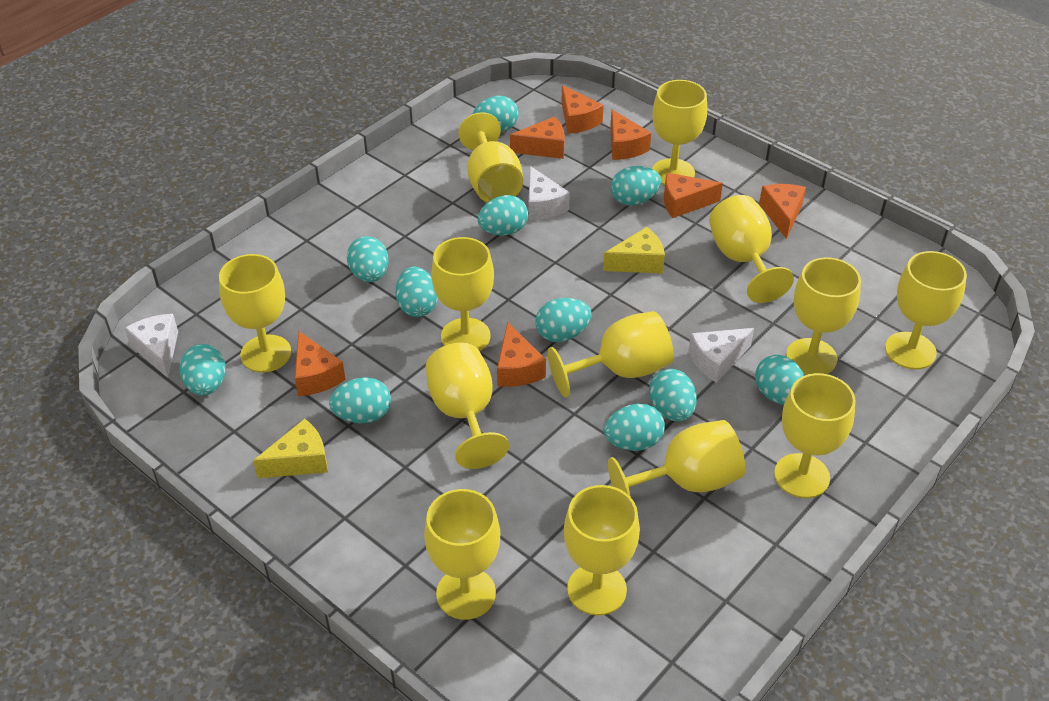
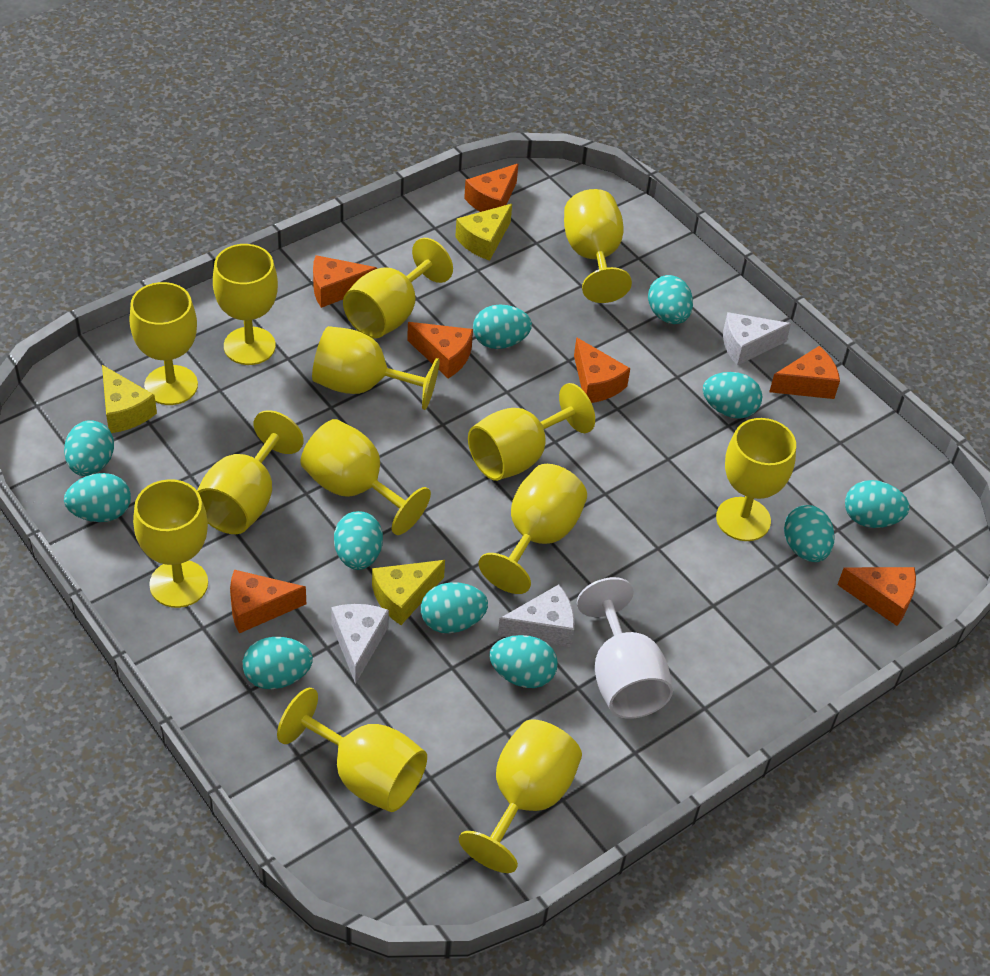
white goblet: 0 -> 1
yellow cheese: 2 -> 3

